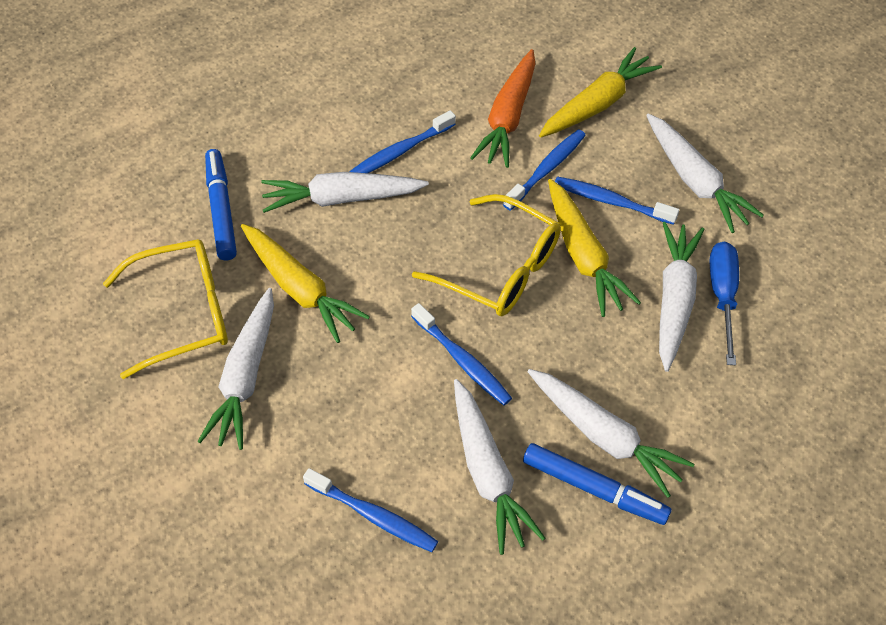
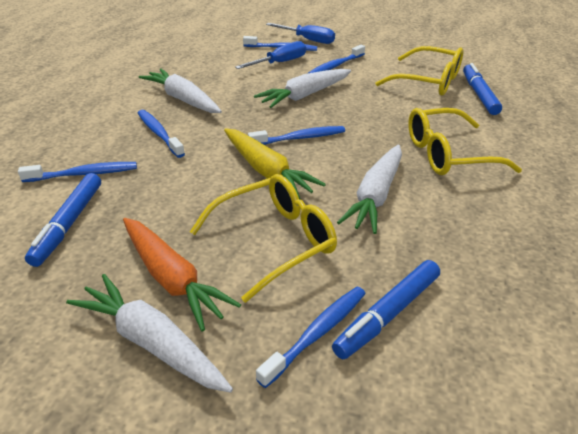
blue marker: 2 -> 3
blue screwdriver: 1 -> 2
blue toothbrush: 5 -> 6
white carrot: 6 -> 4
yellow carrot: 3 -> 1
yellow glasses: 2 -> 3

